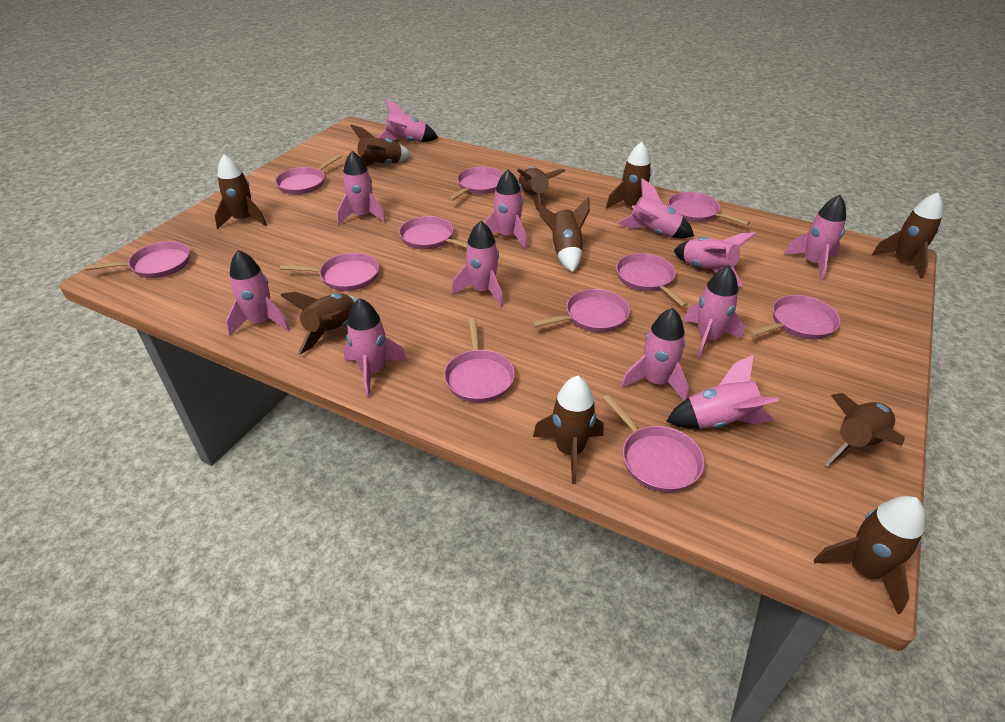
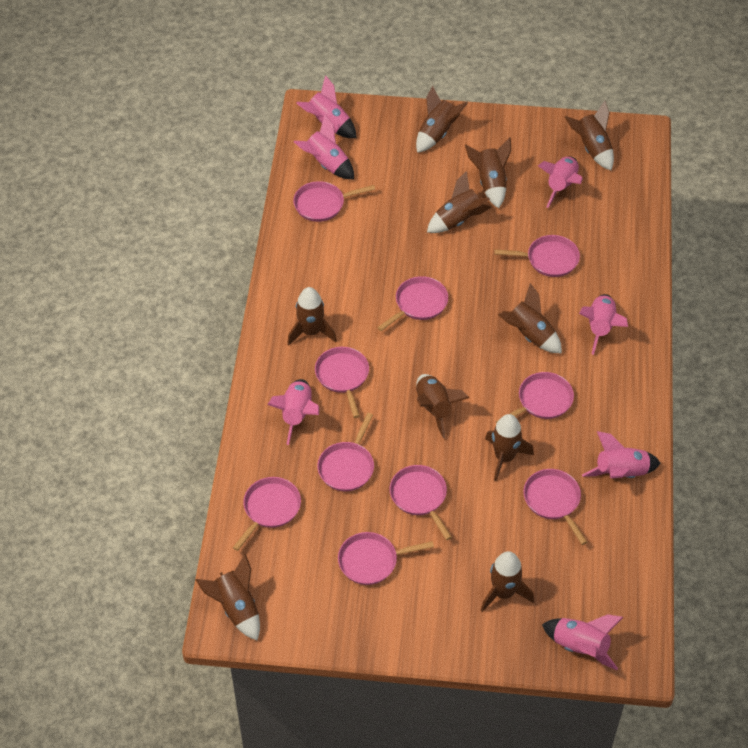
pink pan: 11 -> 10
pink rocket: 12 -> 7

